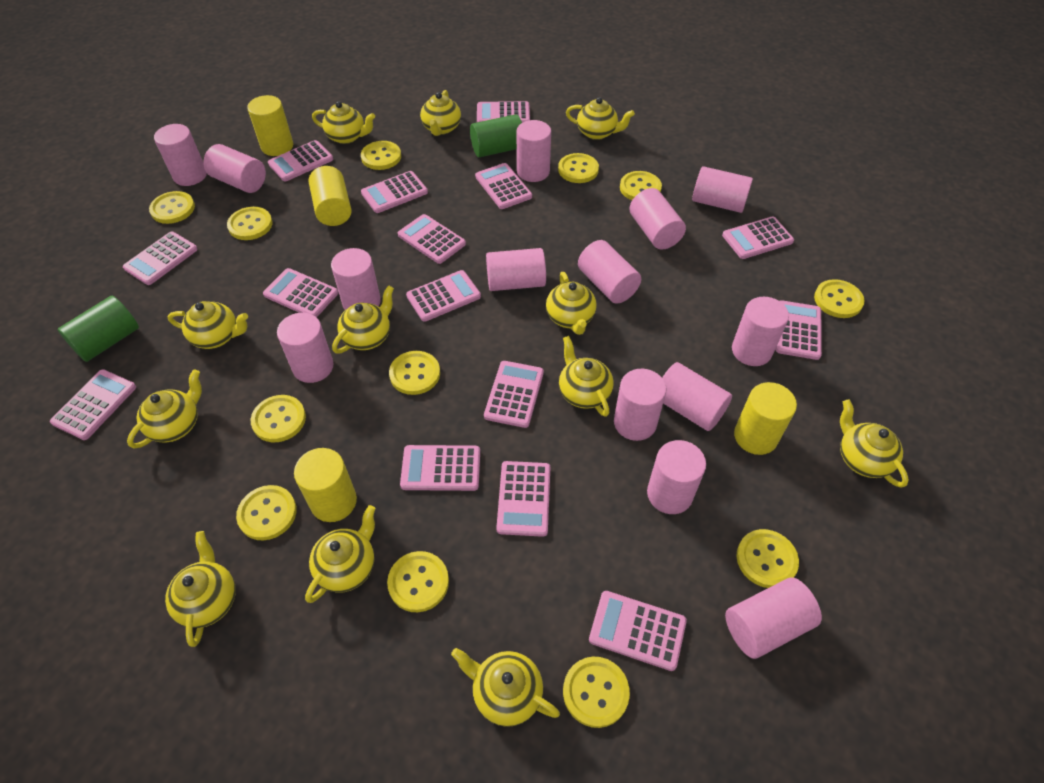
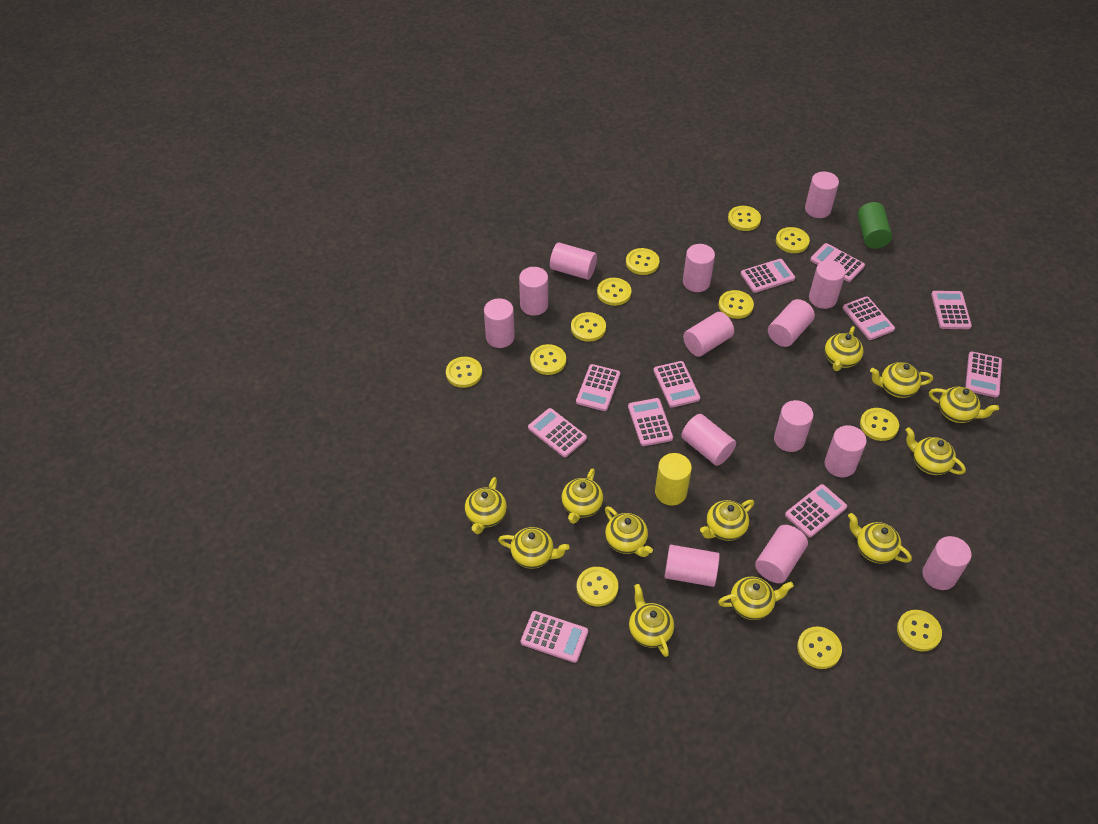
green cylinder: 2 -> 1
pink calculator: 15 -> 11
yellow cylinder: 4 -> 1

